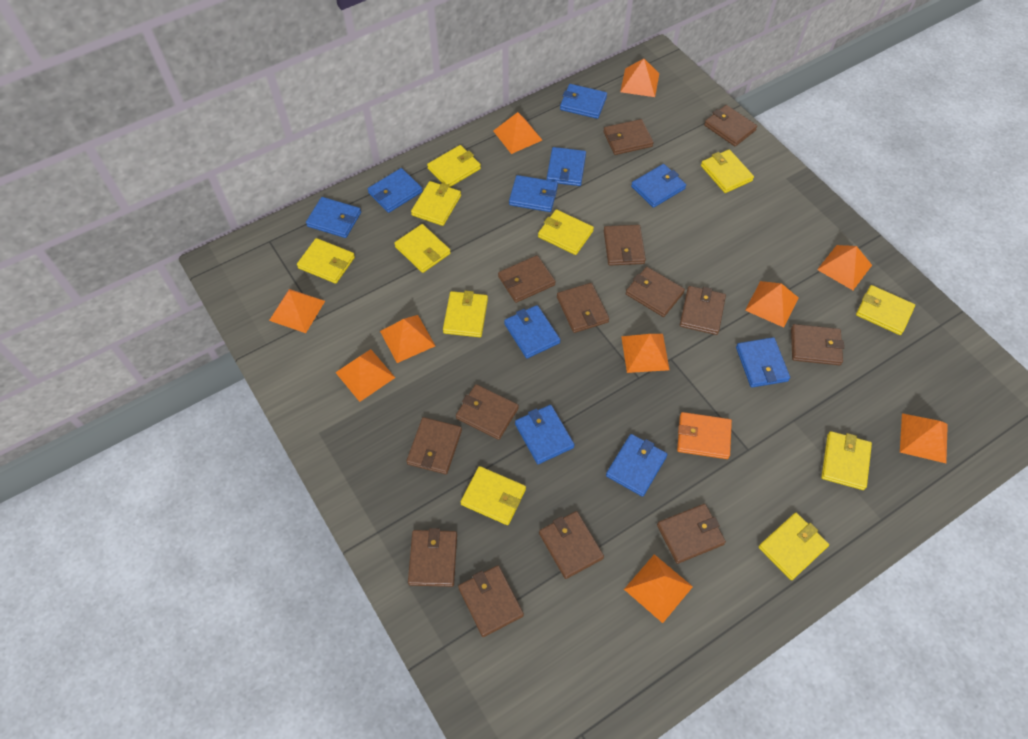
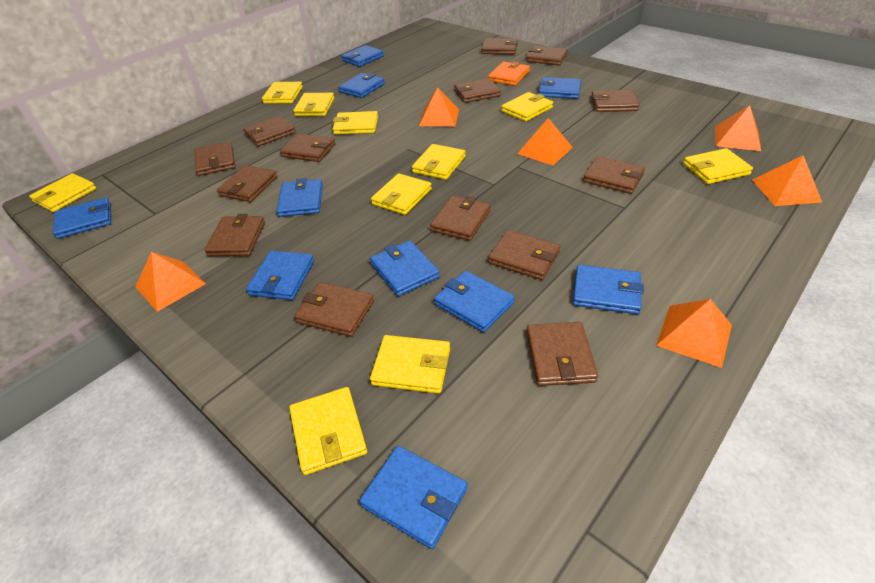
orange pyramid: 10 -> 6
yellow wallet: 11 -> 10

